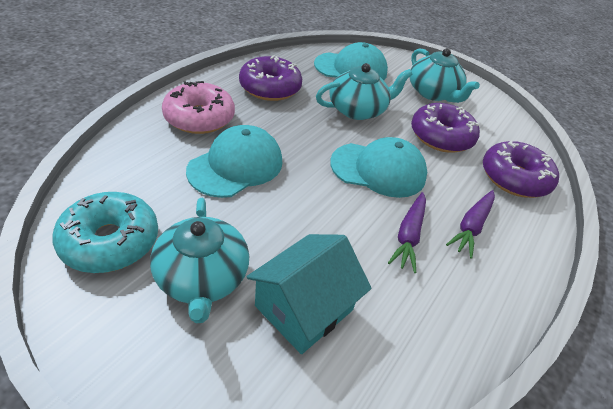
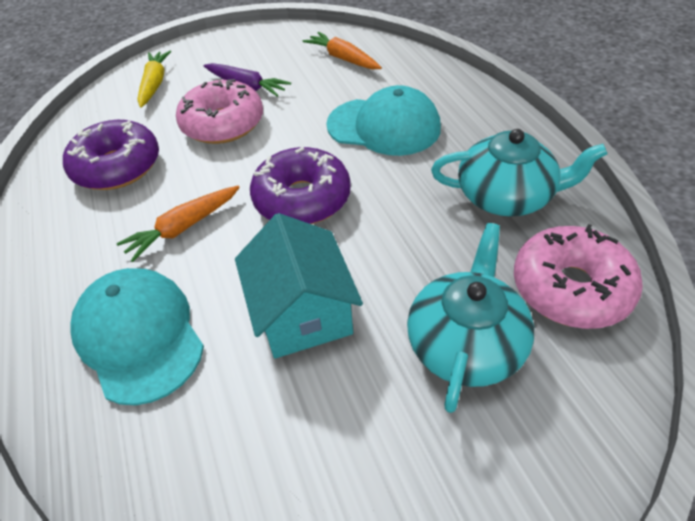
orange carrot: 0 -> 2
pink donut: 1 -> 2
purple carrot: 2 -> 1
purple donut: 3 -> 2
turquoise cap: 3 -> 2
turquoise donut: 1 -> 0
turquoise teapot: 3 -> 2
yellow carrot: 0 -> 1

